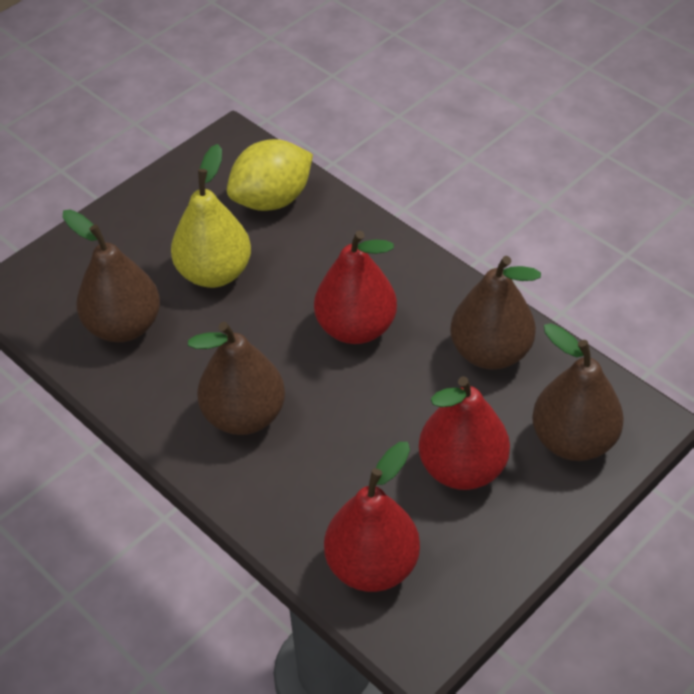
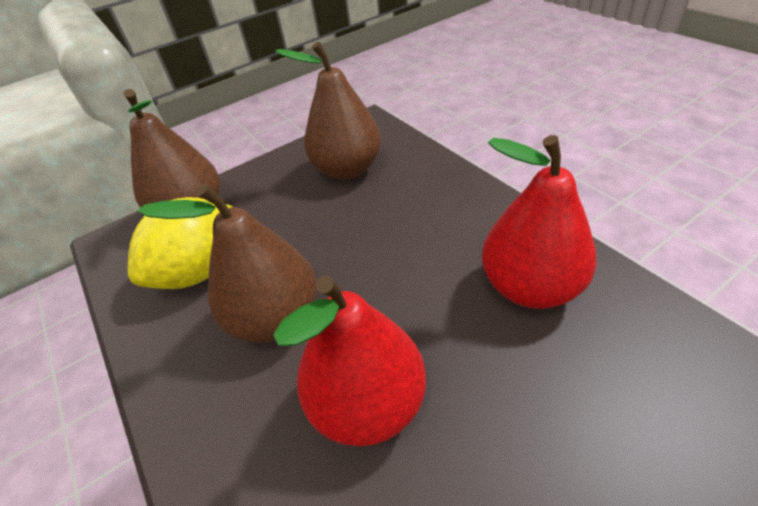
brown pear: 4 -> 3
red pear: 3 -> 2
yellow pear: 1 -> 0

